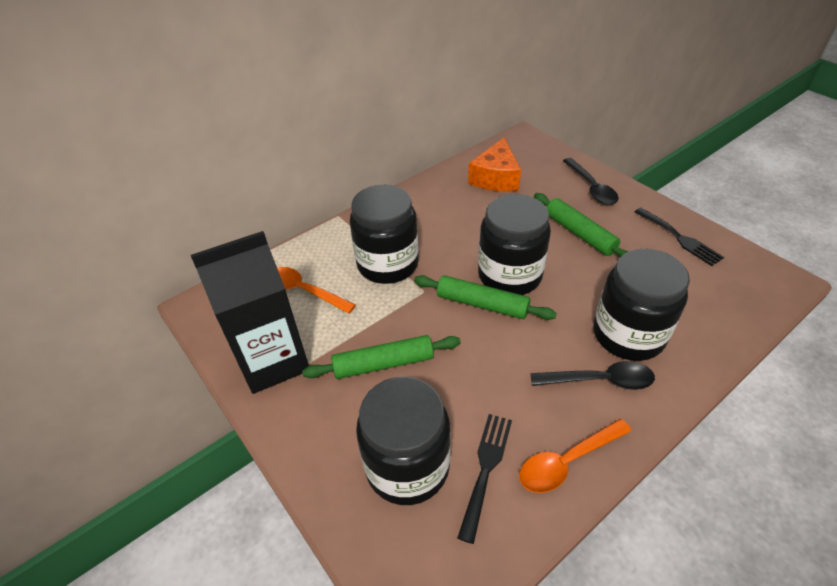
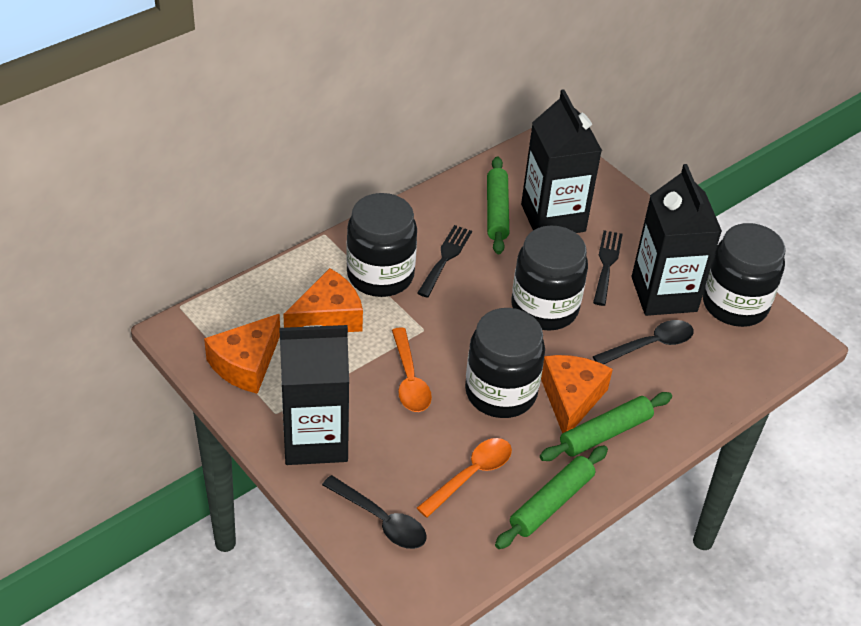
black carton: 1 -> 3
orange cheese: 1 -> 3

